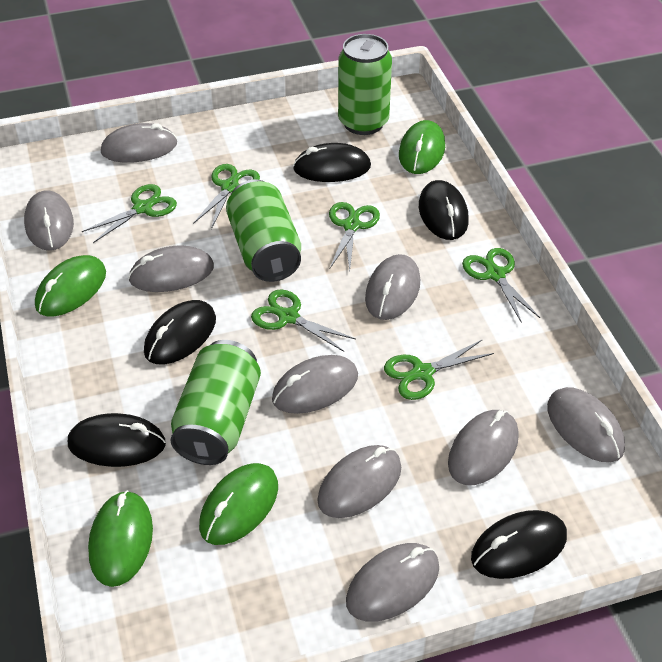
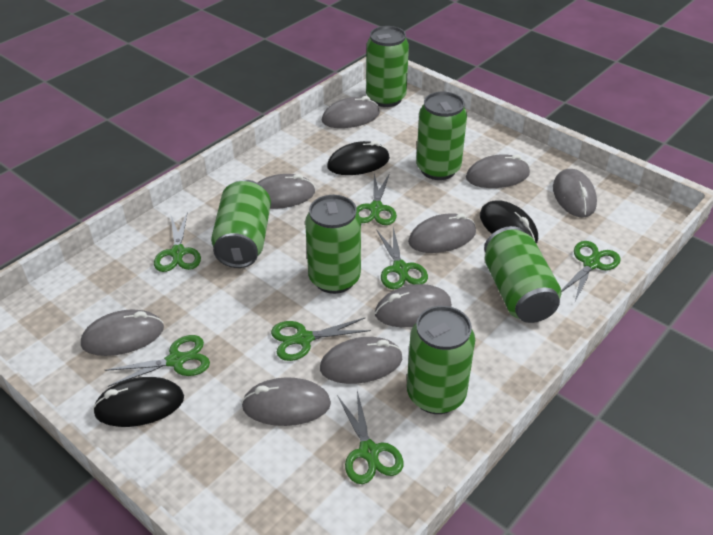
black mouse: 5 -> 3
green can: 3 -> 6
green mouse: 4 -> 0
green scissors: 6 -> 7

